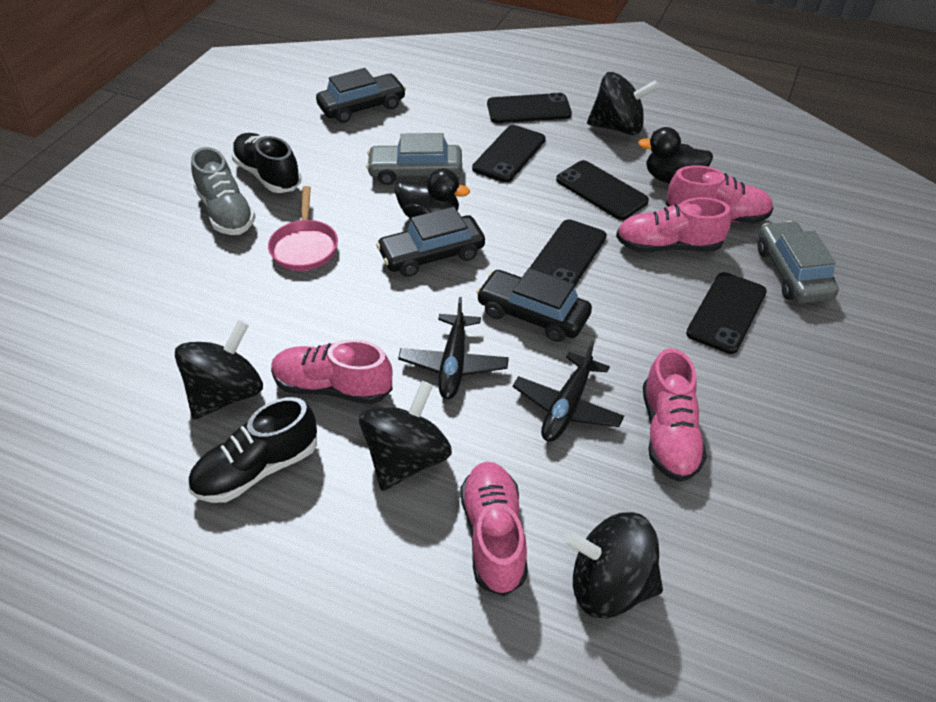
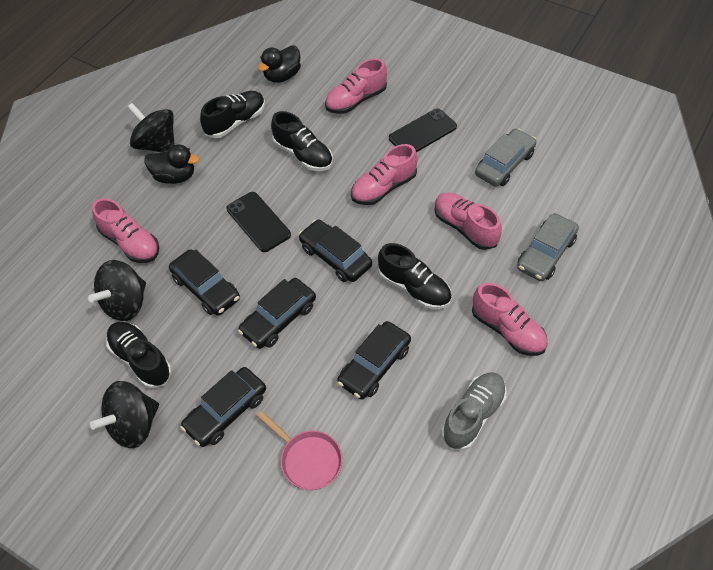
black car: 3 -> 5
black phone: 5 -> 2
black plane: 2 -> 0
black shoe: 2 -> 4
black spinning top: 4 -> 3

